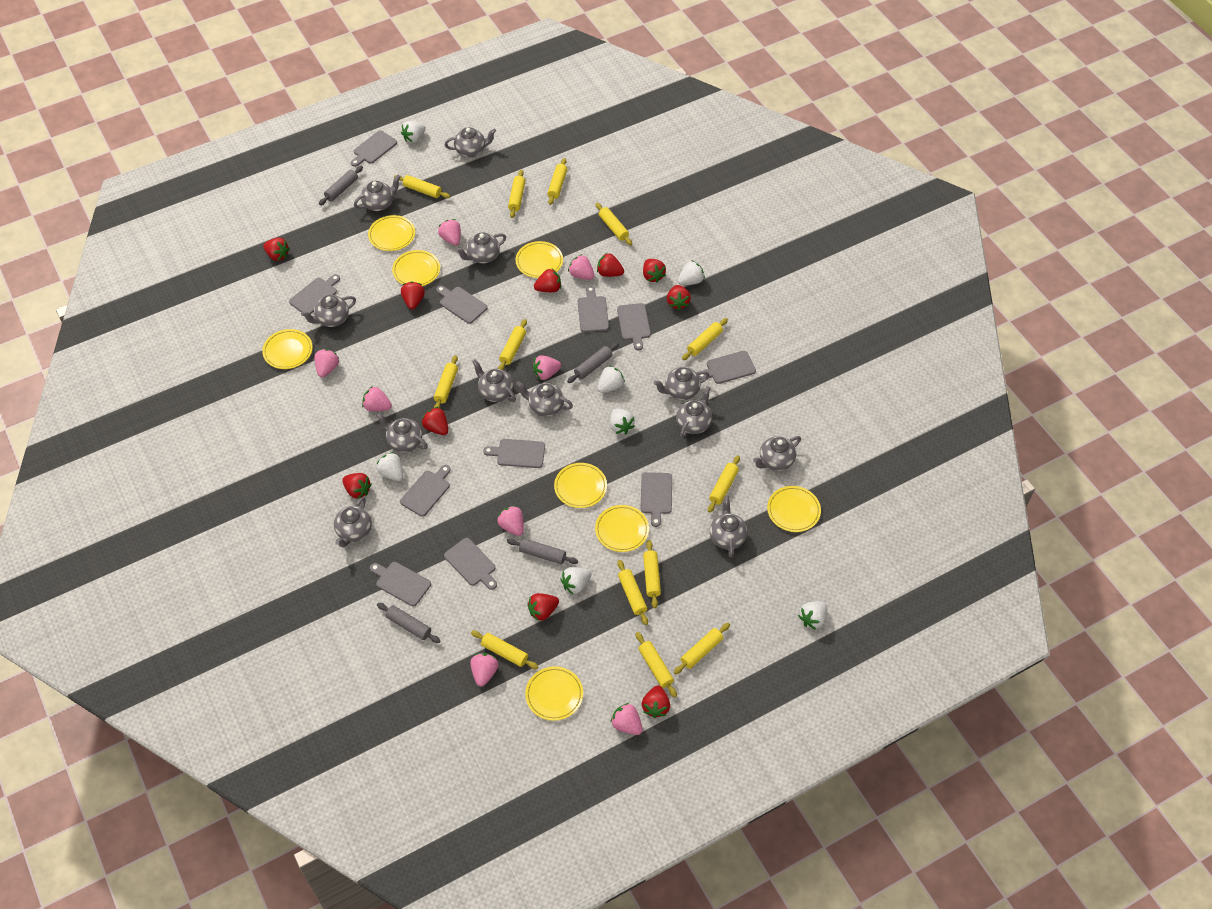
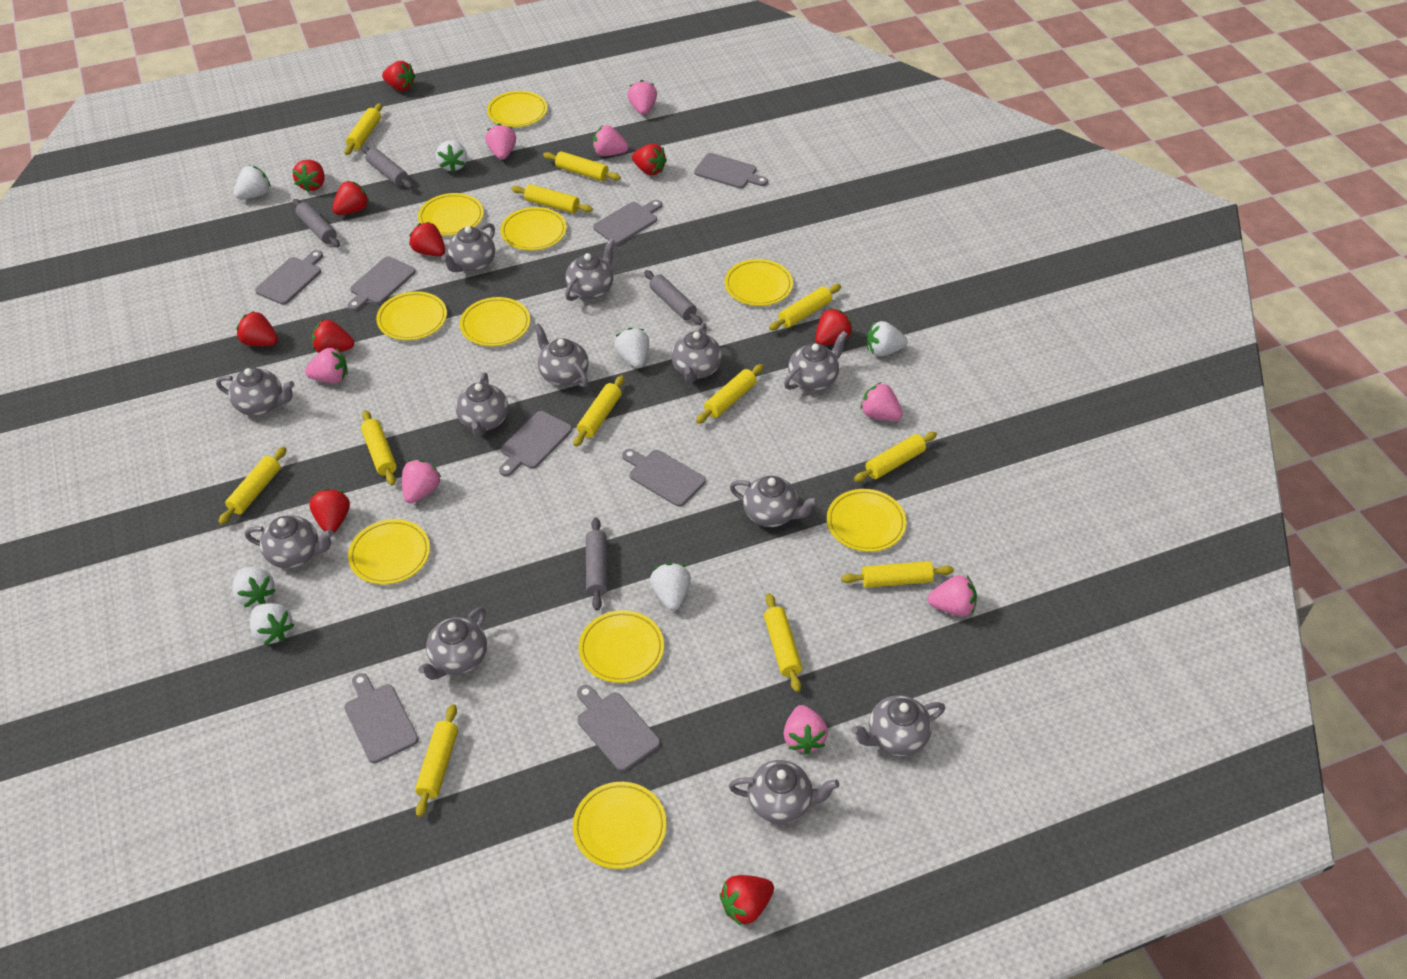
grey cutting board: 11 -> 8
yellow plate: 8 -> 10
yellow rolling pin: 13 -> 12

